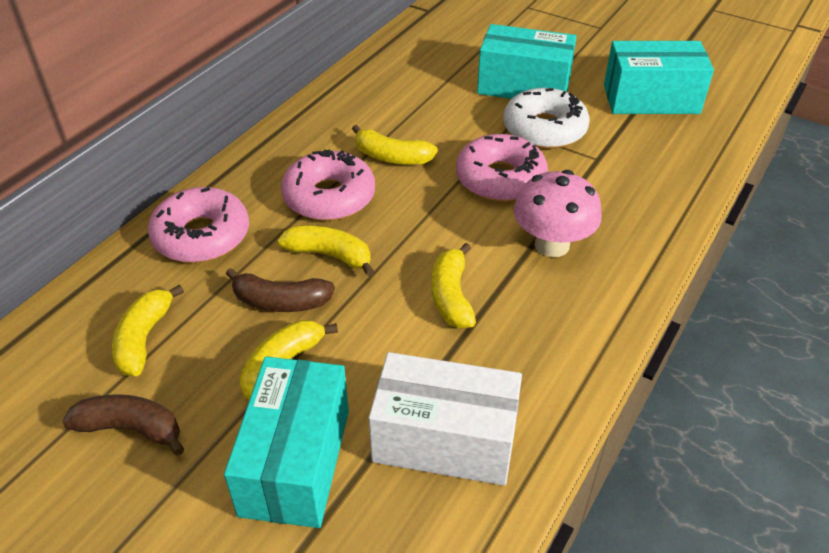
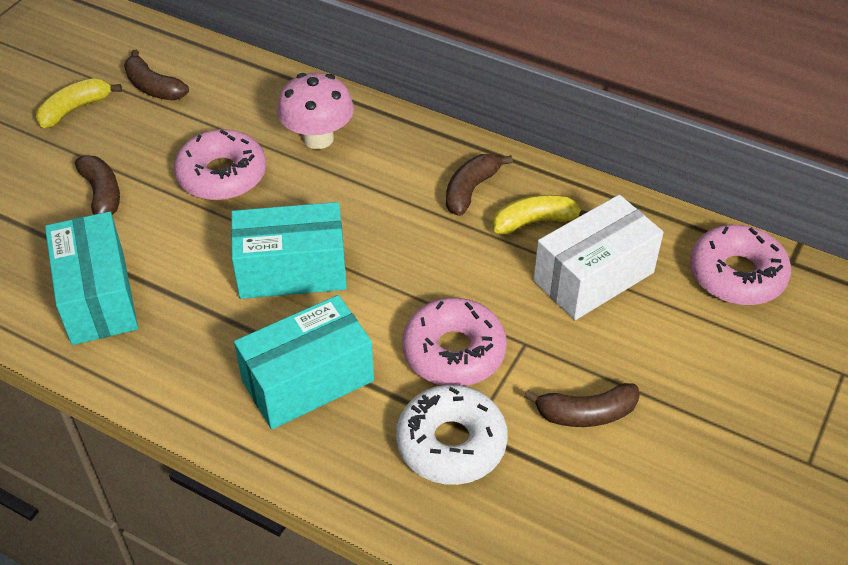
brown banana: 2 -> 4
yellow banana: 5 -> 2

